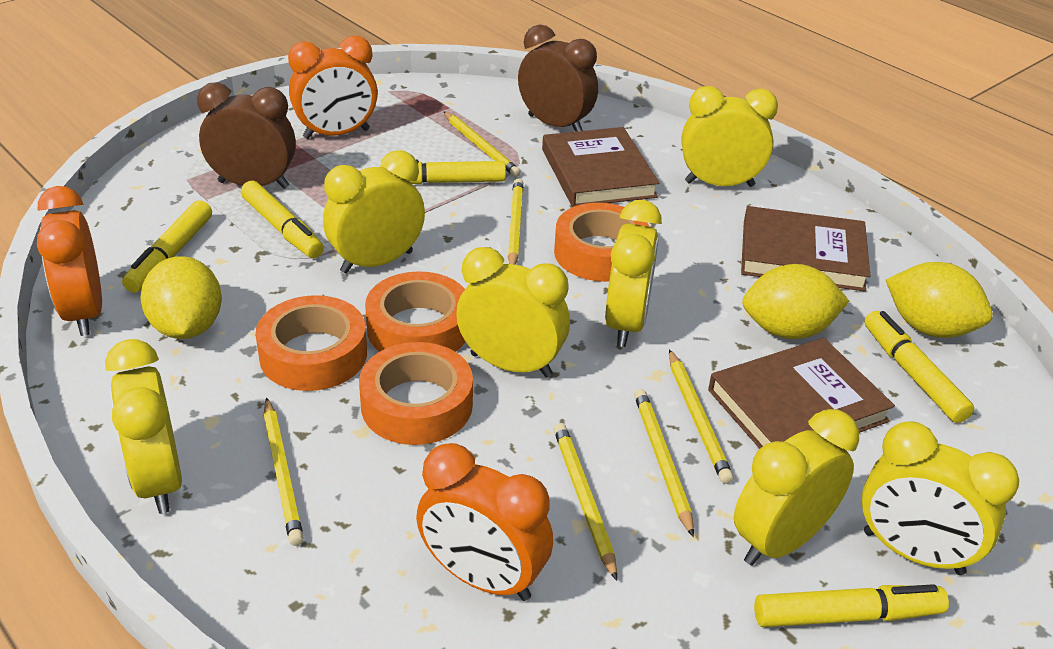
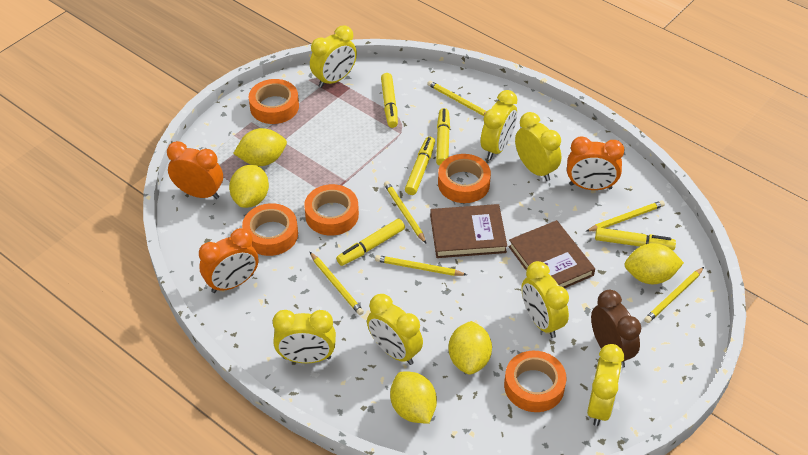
brown book: 3 -> 2
brown clock: 2 -> 1
orange tape: 4 -> 5
yellow lemon: 3 -> 5

